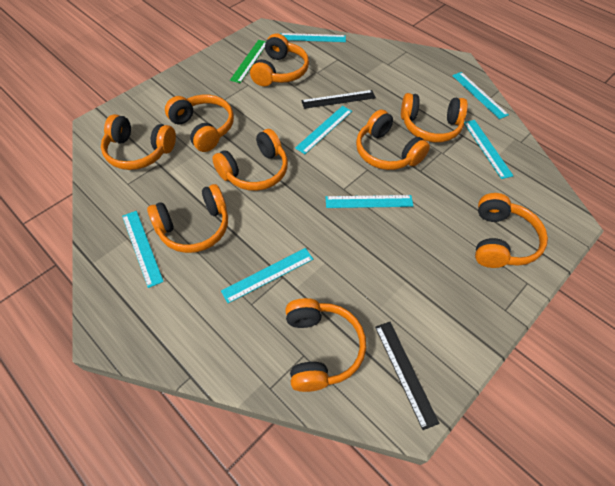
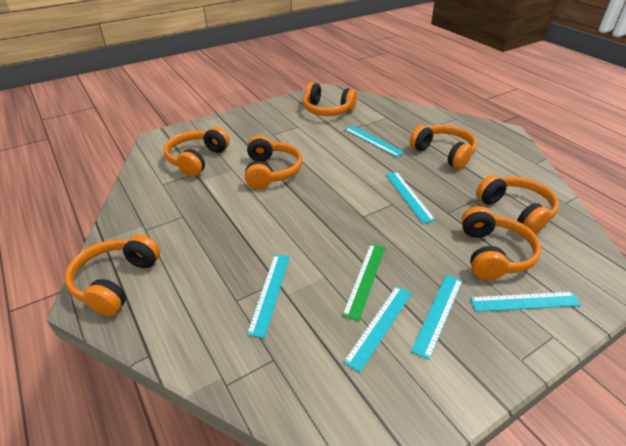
black ruler: 2 -> 0
orange headphones: 9 -> 7
turquoise ruler: 7 -> 6

